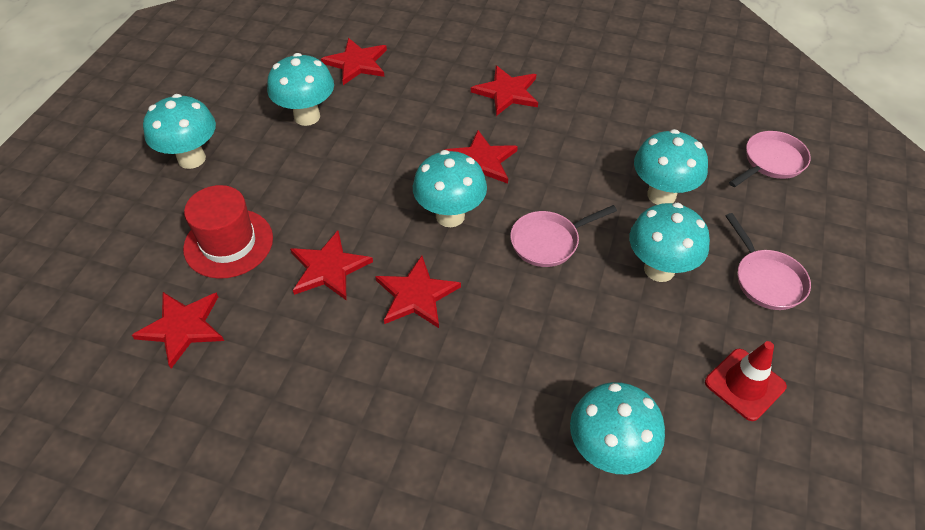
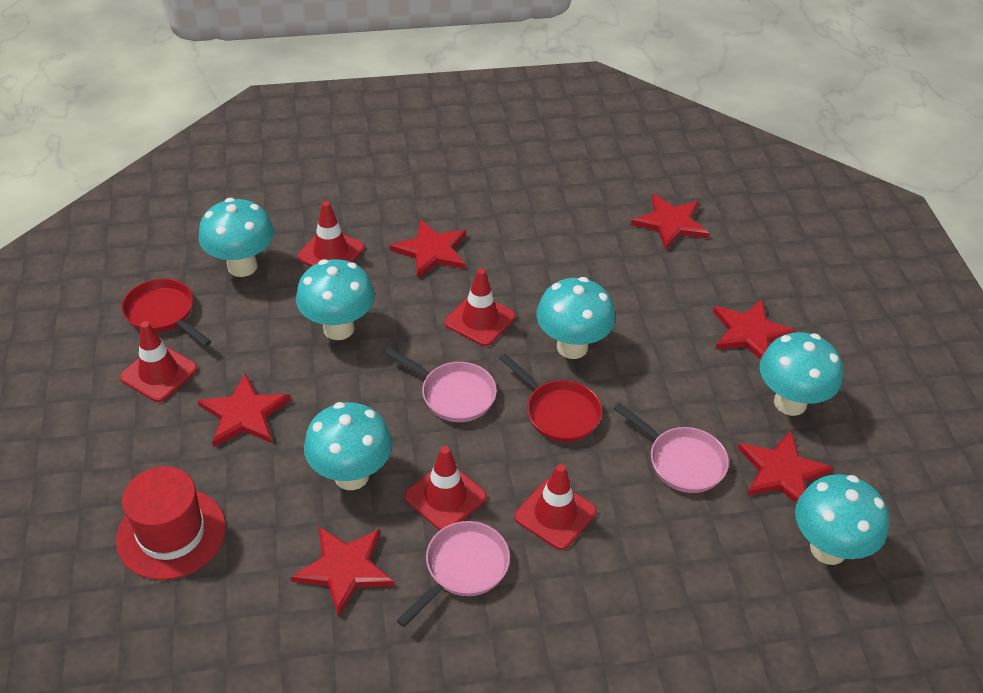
red pan: 0 -> 2
red traffic cone: 1 -> 5

